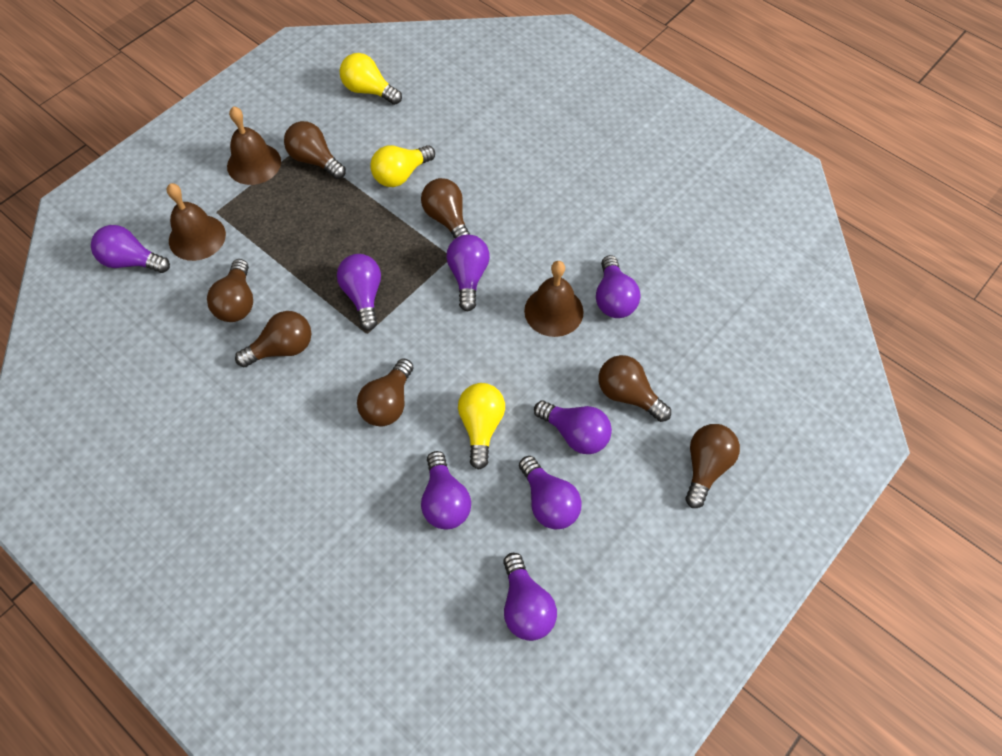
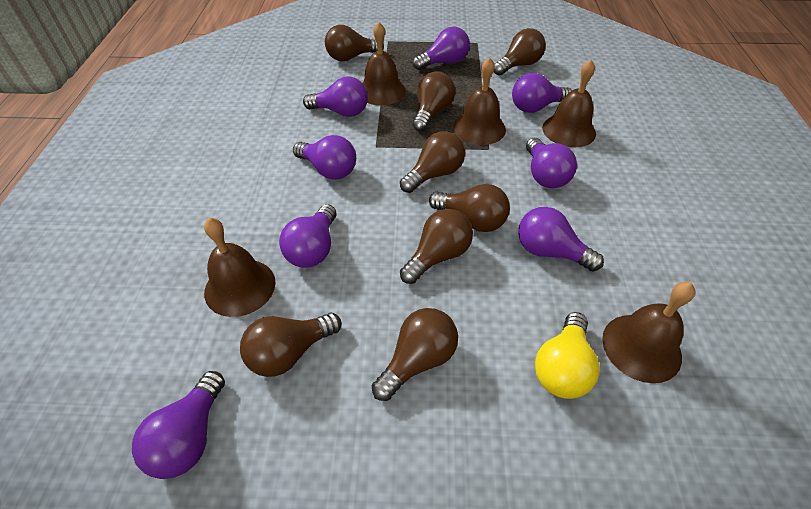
brown bell: 3 -> 5
brown light bulb: 7 -> 8
yellow light bulb: 3 -> 1

